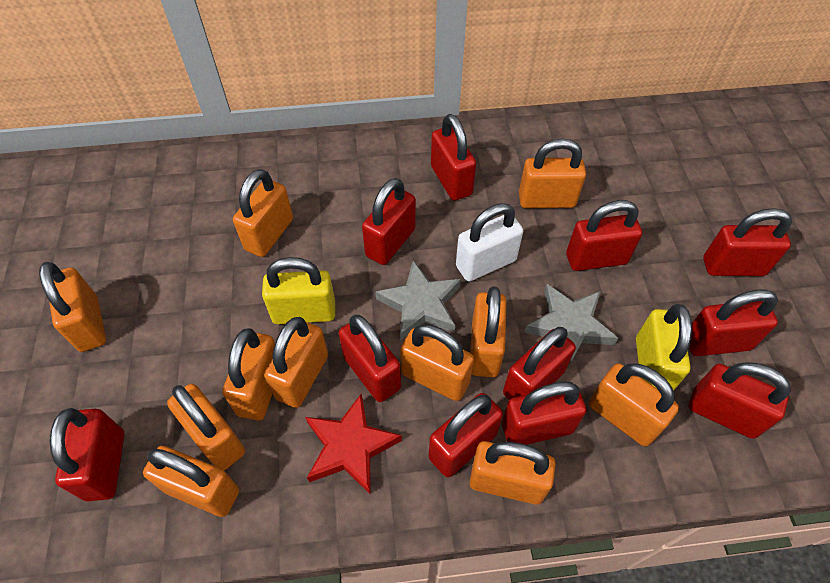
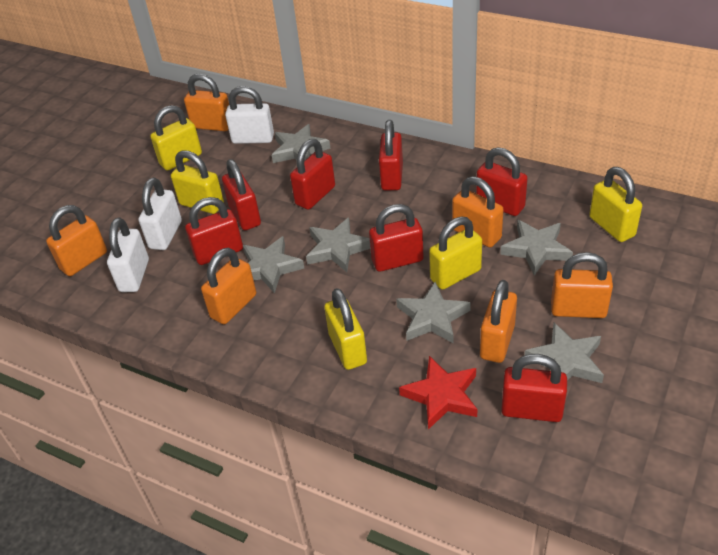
grey star: 2 -> 6
orange padlock: 11 -> 6
red padlock: 11 -> 7
white padlock: 1 -> 3
yellow padlock: 2 -> 5

